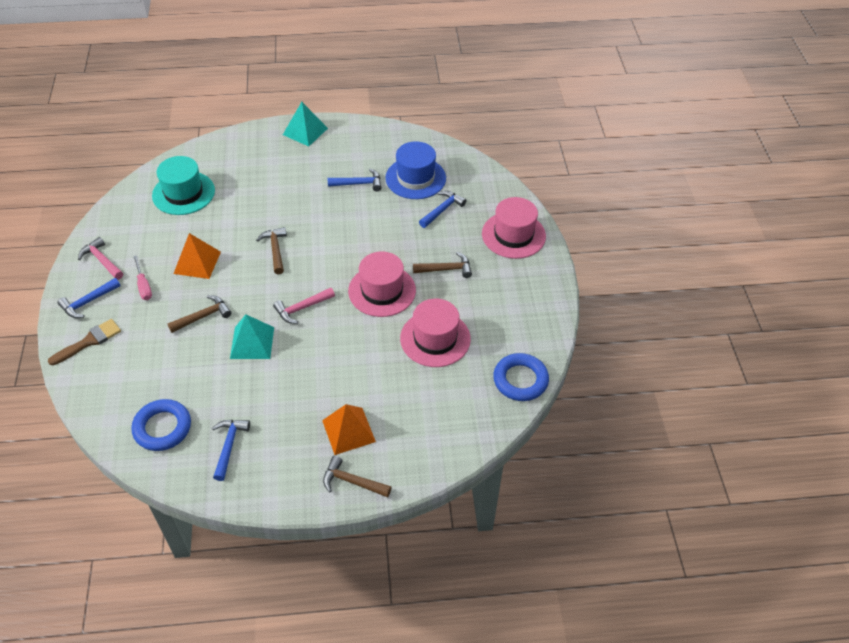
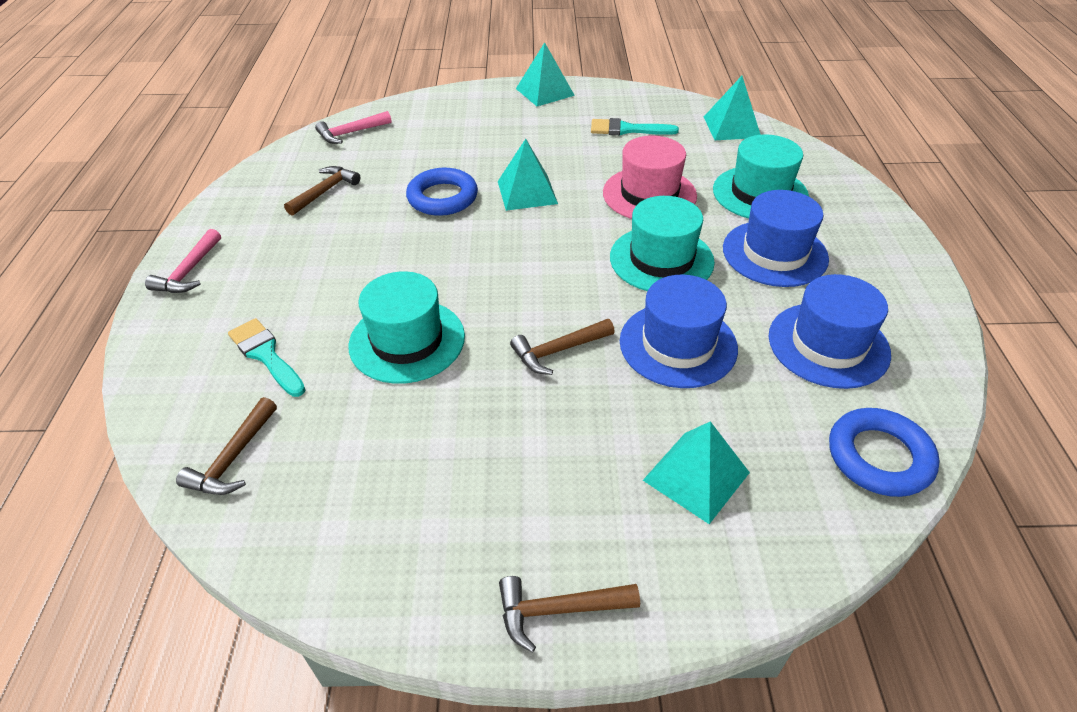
blue hammer: 4 -> 0
blue hat: 1 -> 3
brown brush: 1 -> 0
orange pyramid: 2 -> 0
pink hat: 3 -> 1
pink screwdriver: 1 -> 0
turquoise brush: 0 -> 2
turquoise hat: 1 -> 3
turquoise pyramid: 2 -> 4

